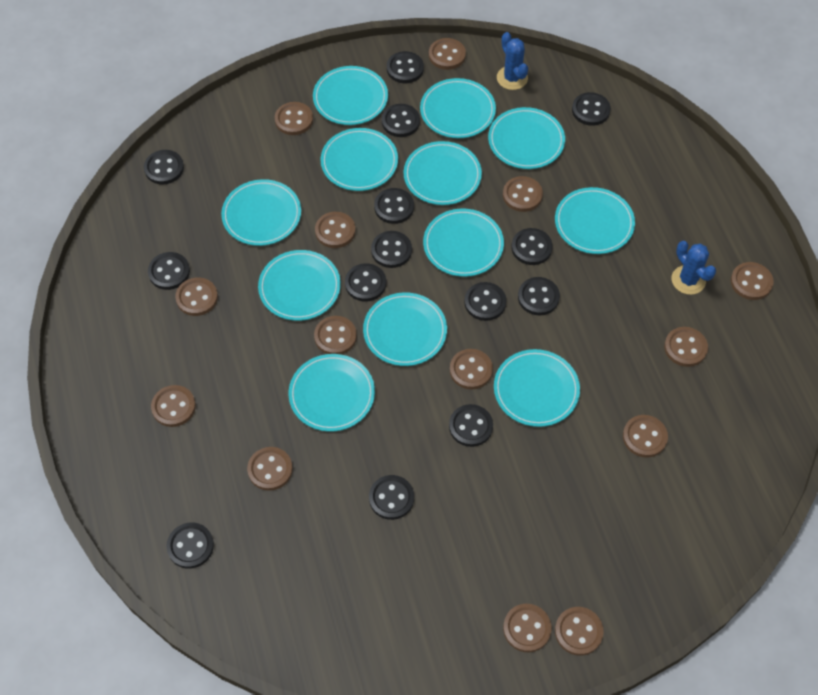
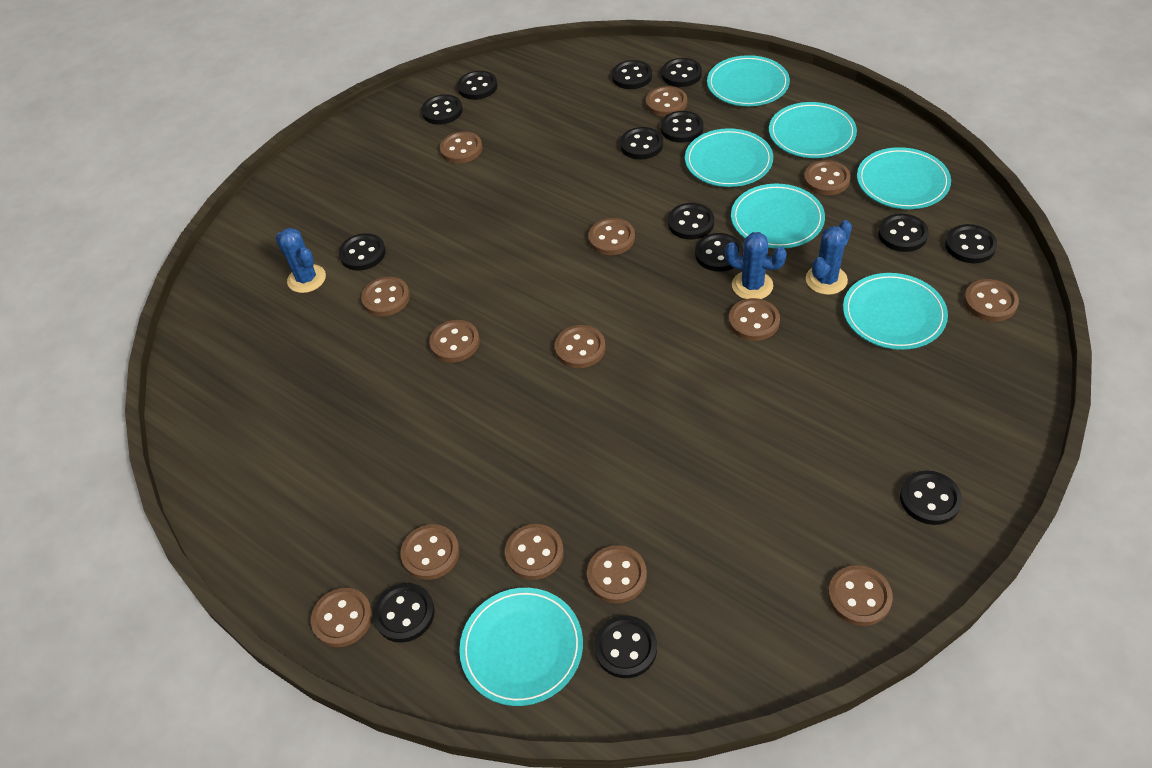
blue cactus: 2 -> 3
turquoise plate: 12 -> 7

